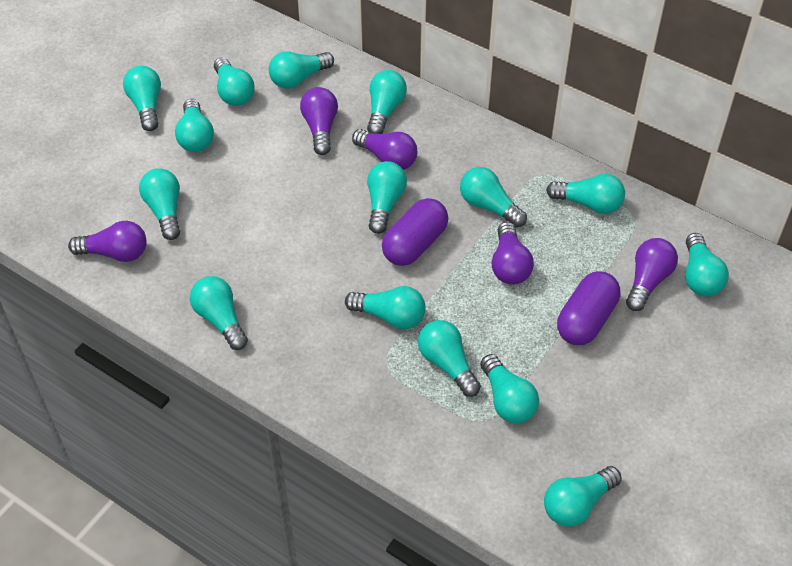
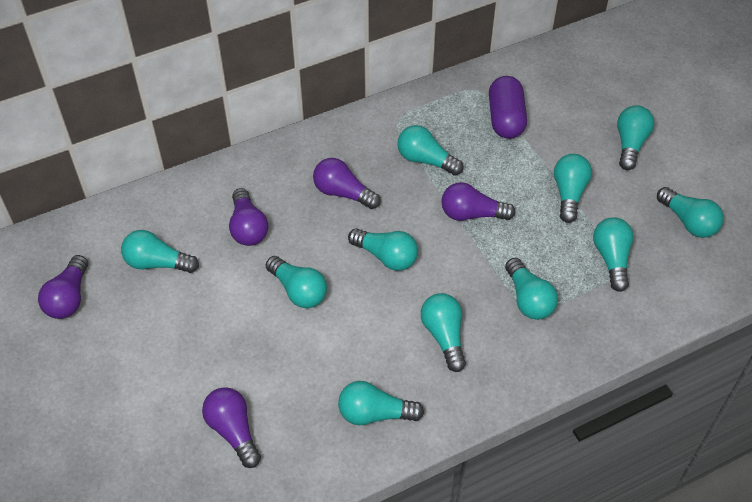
purple capsule: 2 -> 1
turquoise light bulb: 15 -> 11

